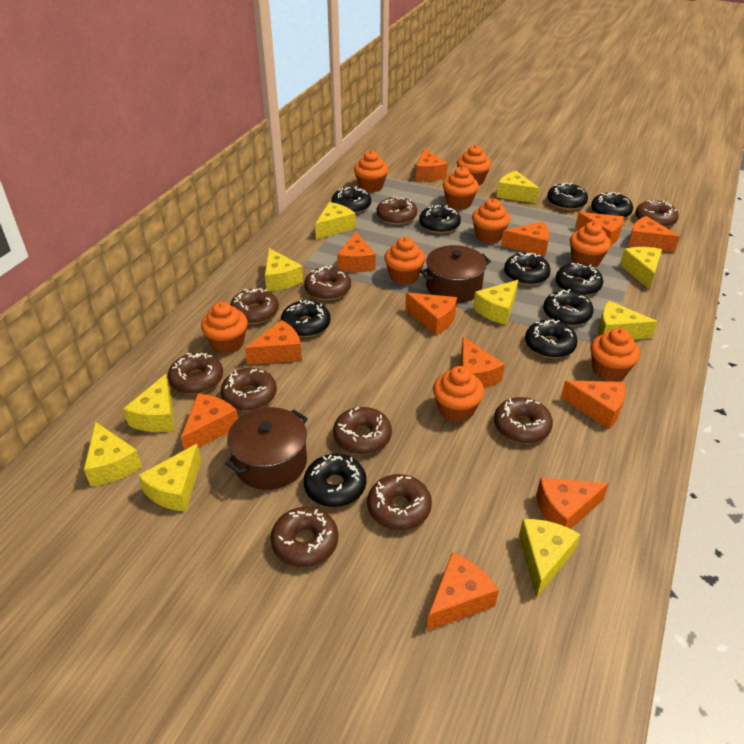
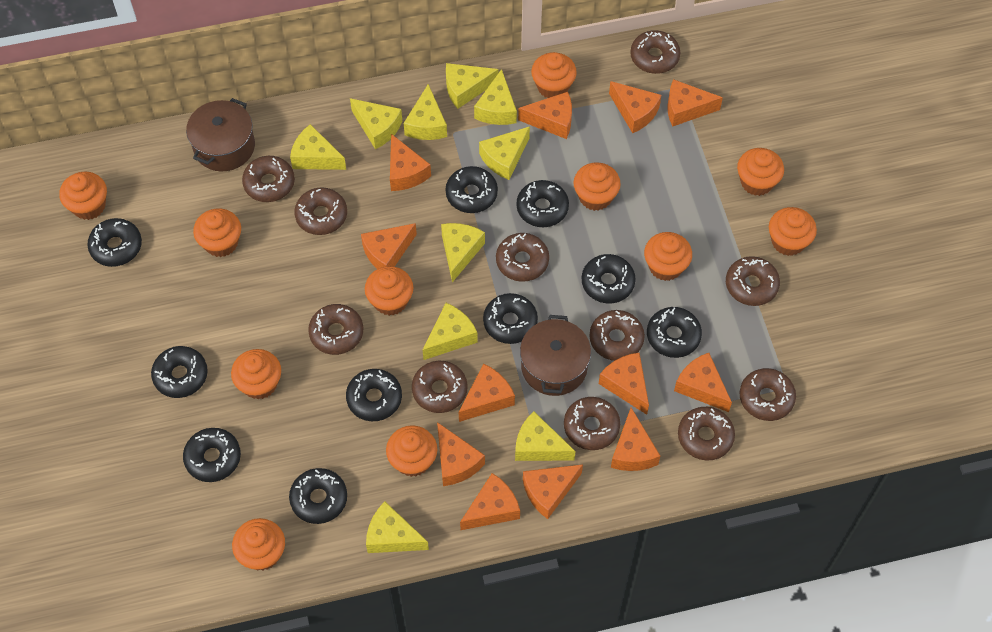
brown donut: 10 -> 11
orange cupcake: 9 -> 11

